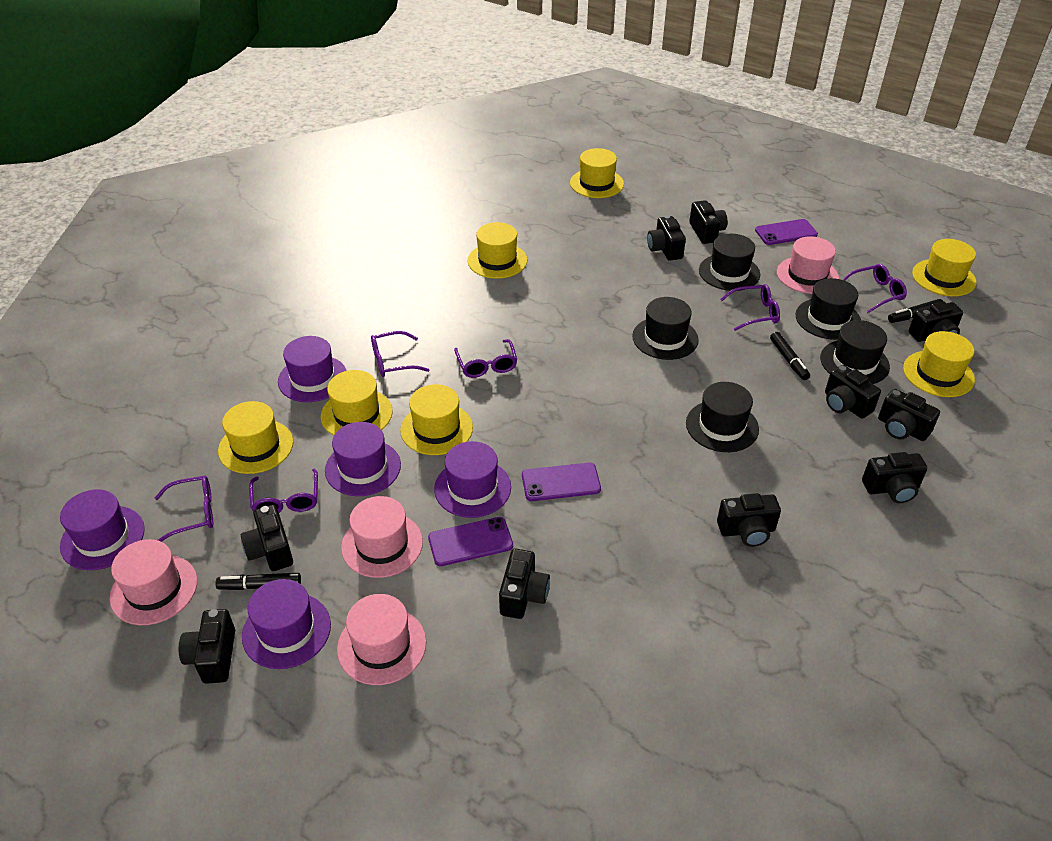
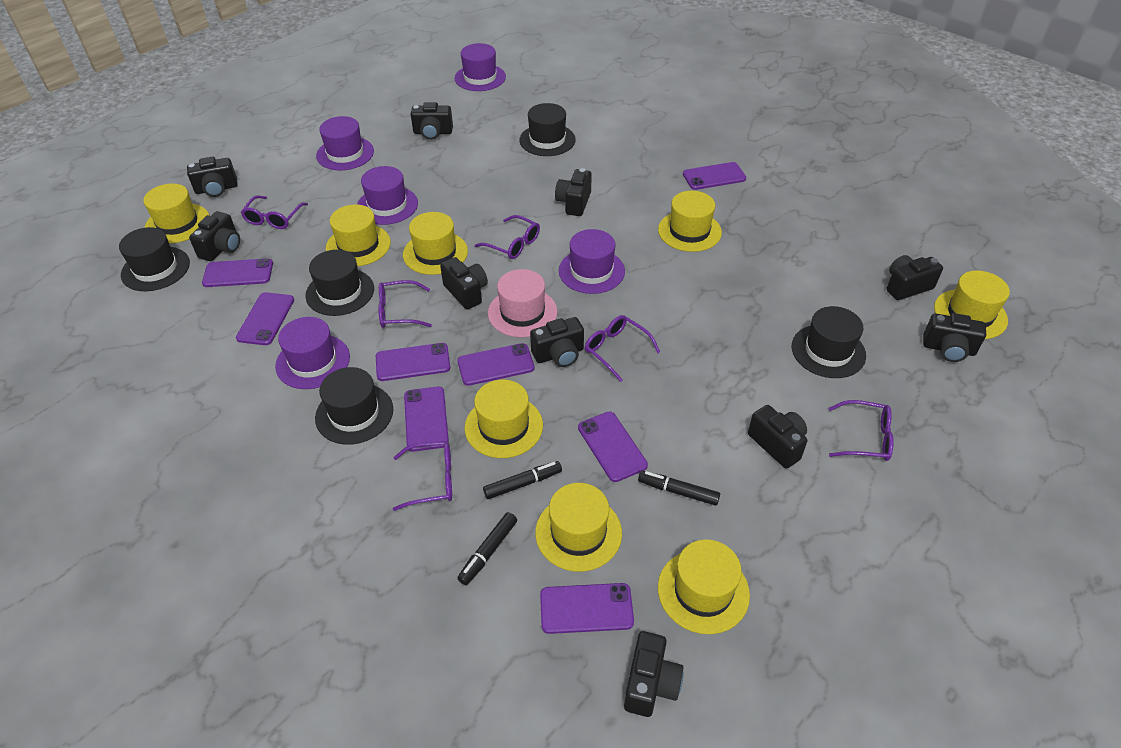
pink hat: 4 -> 1
purple phone: 3 -> 8
yellow hat: 7 -> 8

